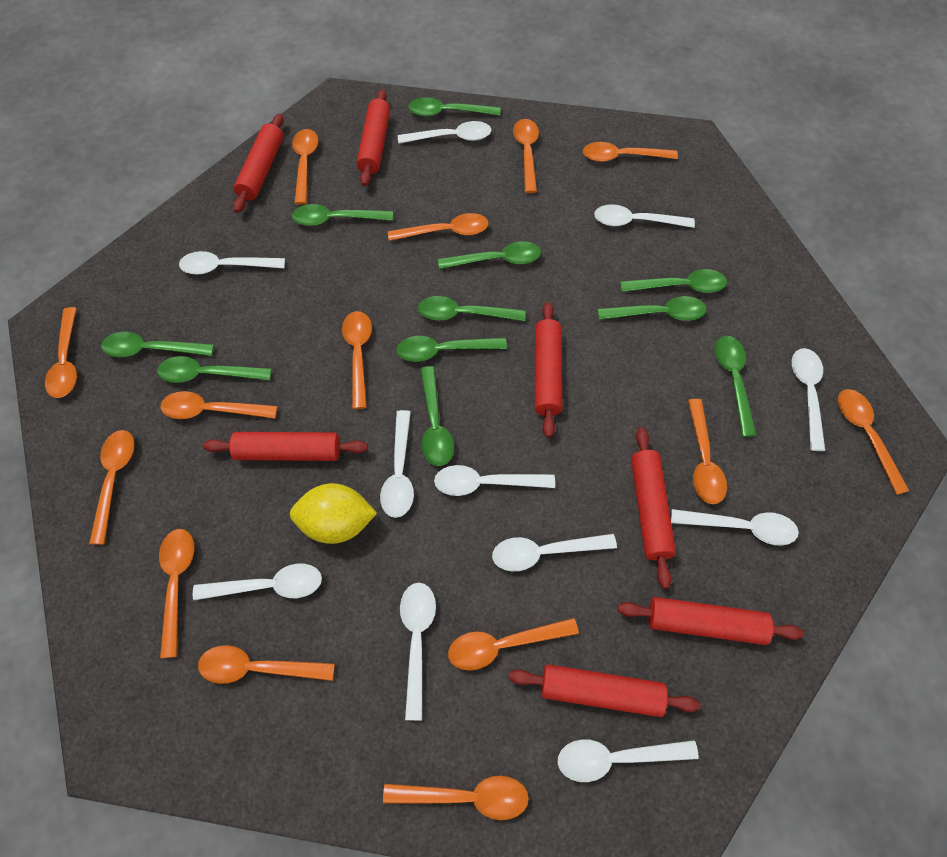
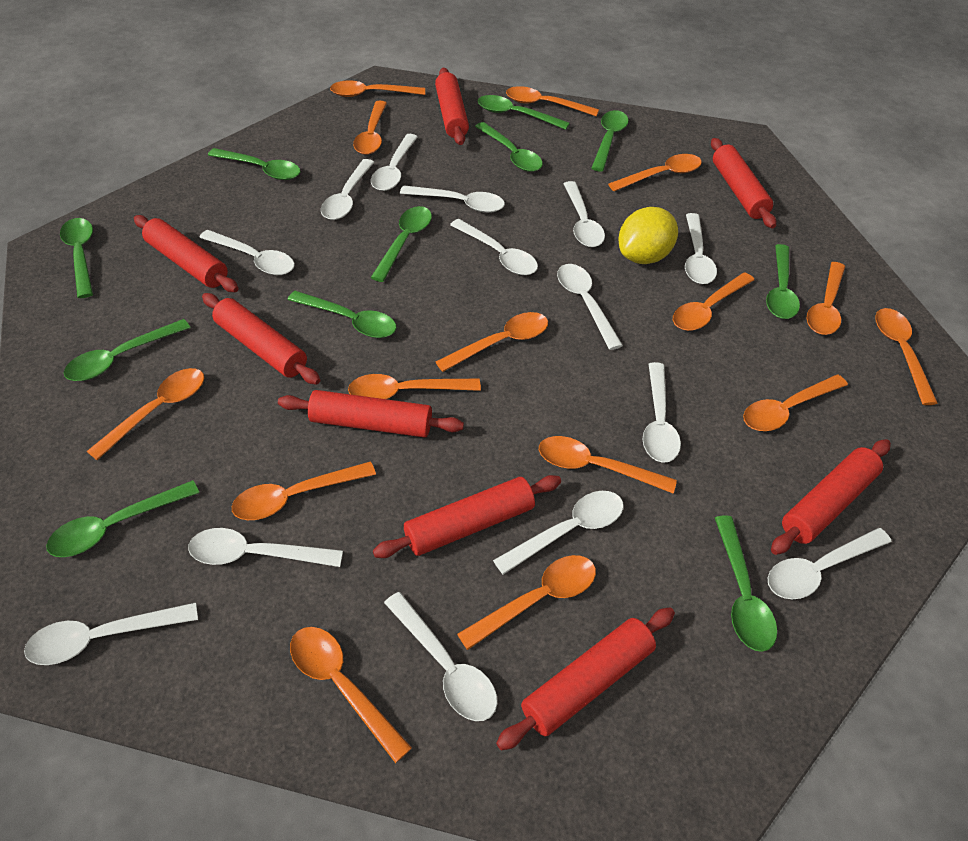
orange spoon: 14 -> 15
red rolling pin: 7 -> 8
white spoon: 11 -> 14

